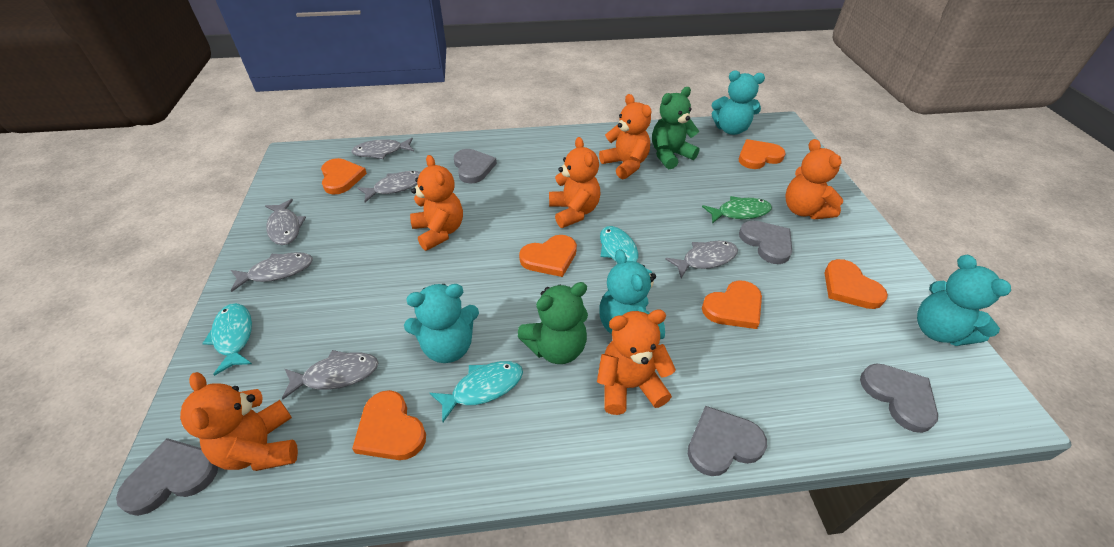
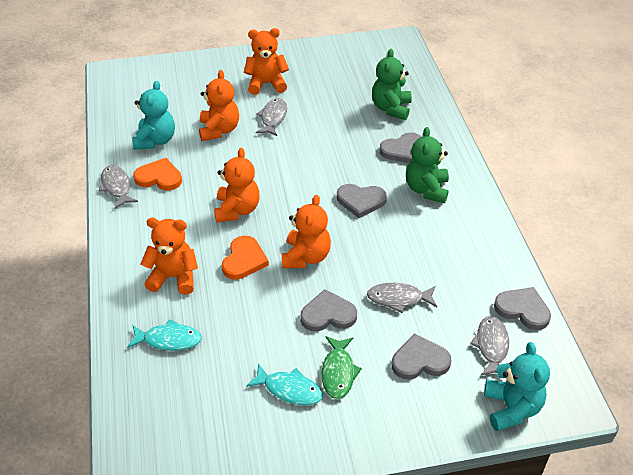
grey fish: 6 -> 4
orange heart: 6 -> 2
orange teddy bear: 6 -> 5
turquoise fish: 3 -> 2
turquoise teddy bear: 4 -> 2

